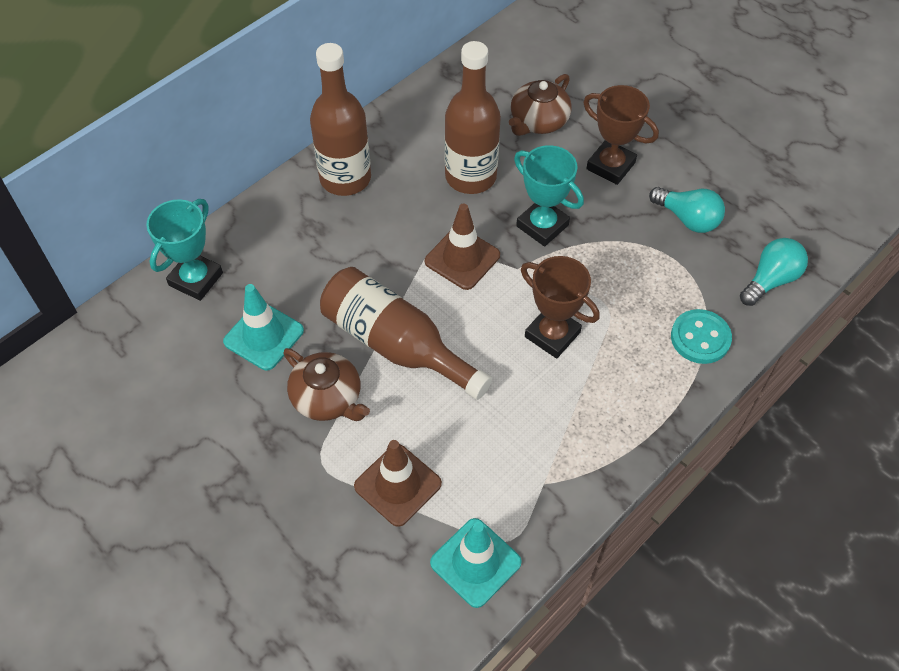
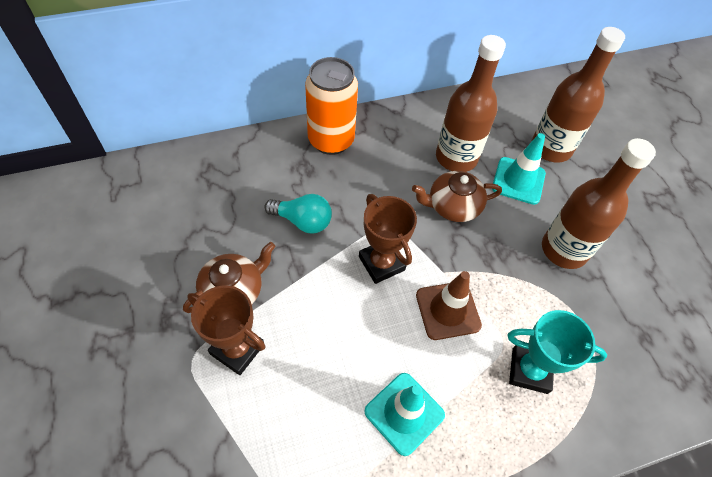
brown traffic cone: 2 -> 1
orange can: 0 -> 1
turquoise button: 1 -> 0
turquoise light bulb: 2 -> 1
turquoise trophy: 2 -> 1

